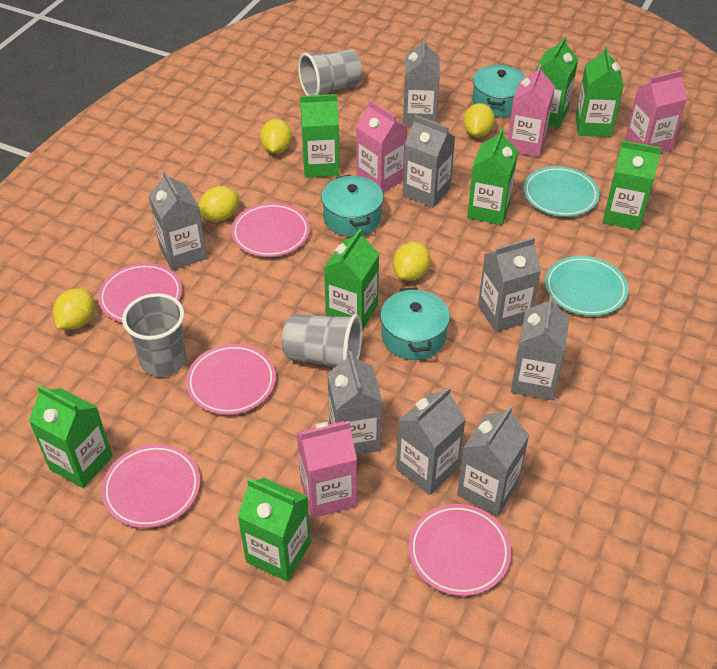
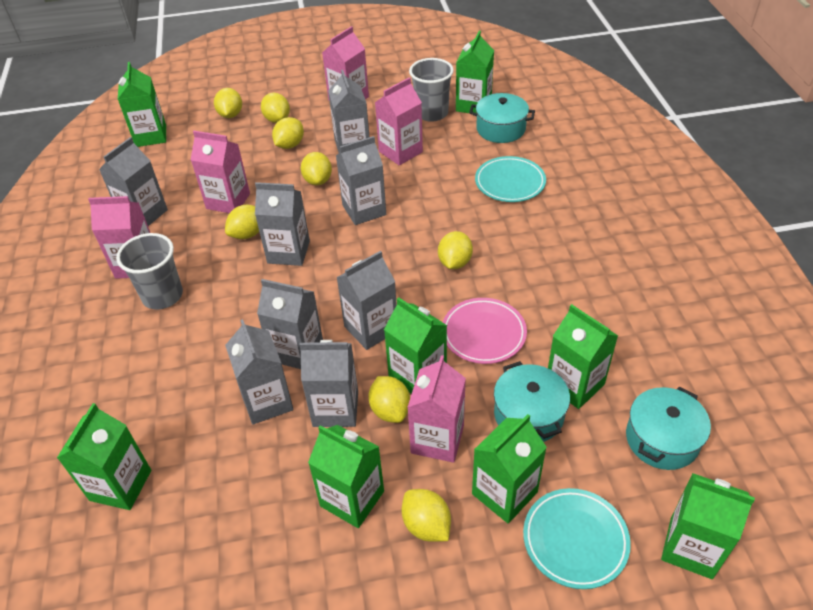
grey cup: 3 -> 2
pink carton: 4 -> 5
pink plate: 5 -> 1
yellow lemon: 5 -> 8

